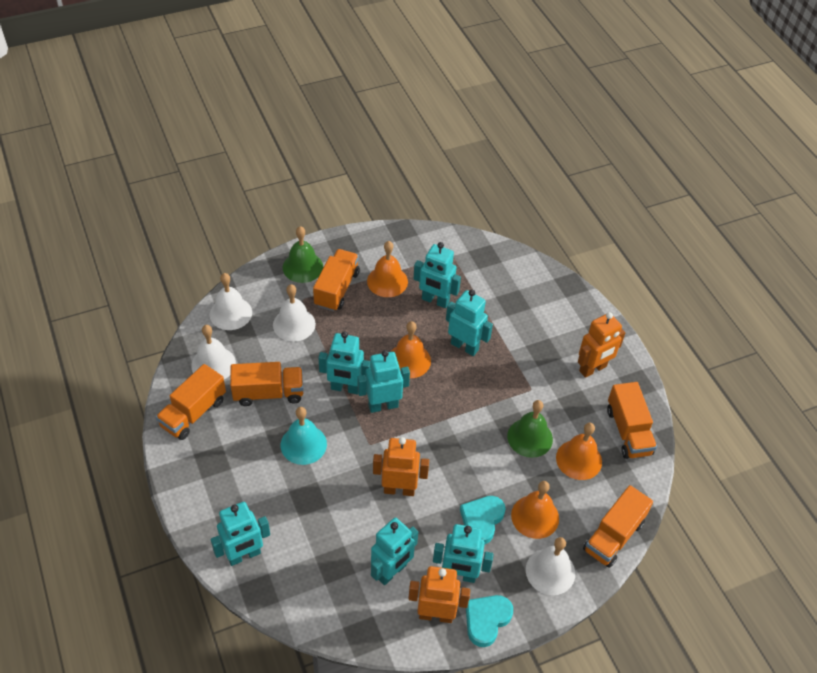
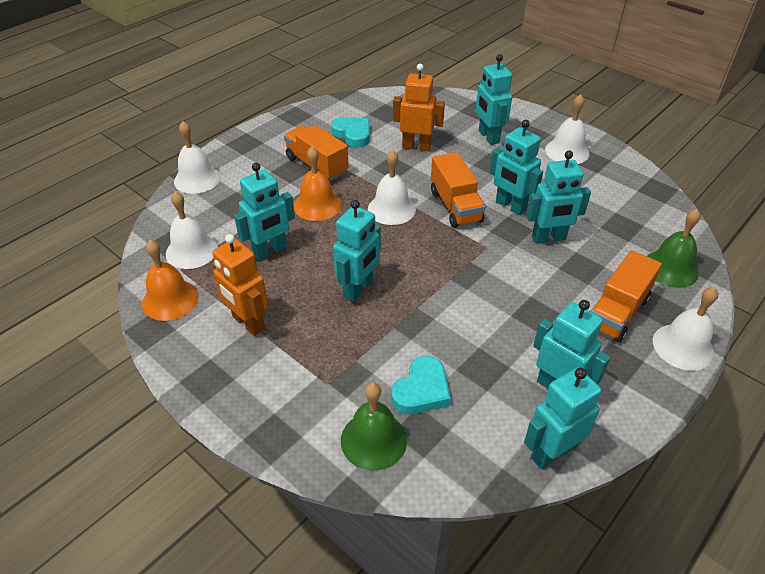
orange bell: 4 -> 2
orange robot: 3 -> 2
orange truck: 5 -> 3
turquoise bell: 1 -> 0
white bell: 4 -> 5

